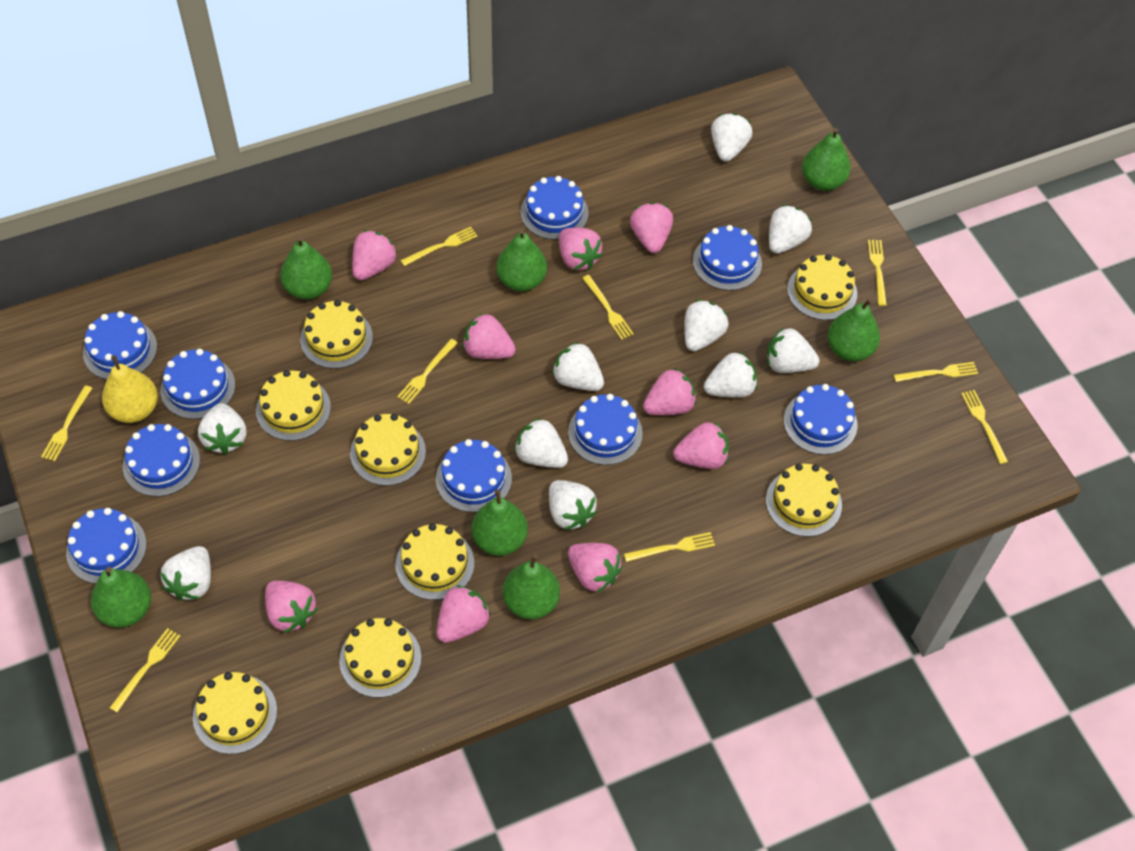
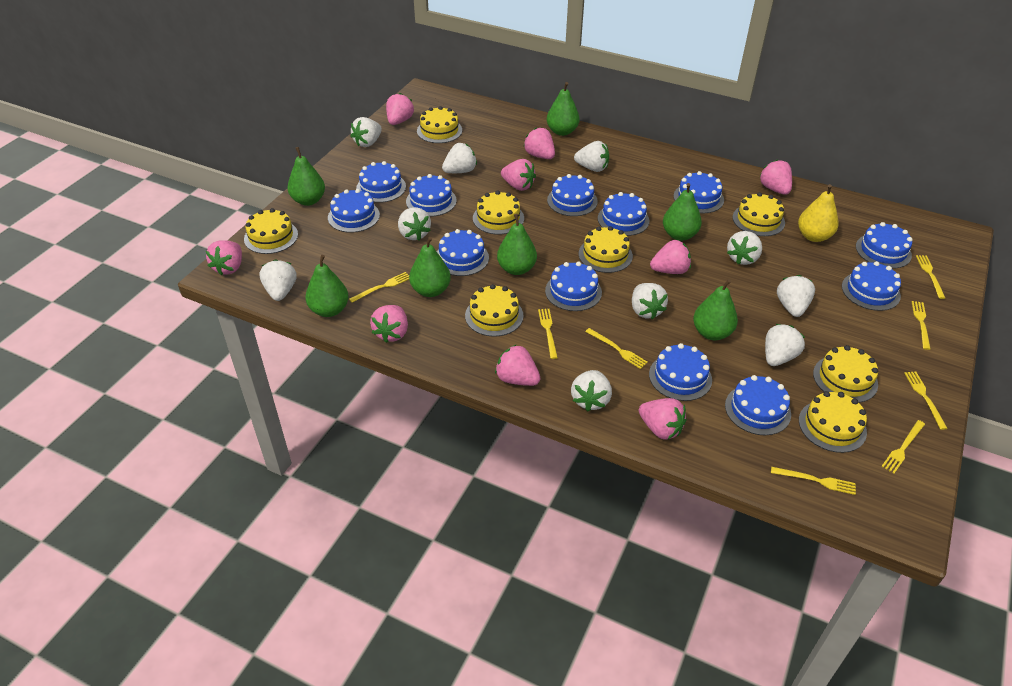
blue cake: 9 -> 12
yellow fork: 9 -> 8

